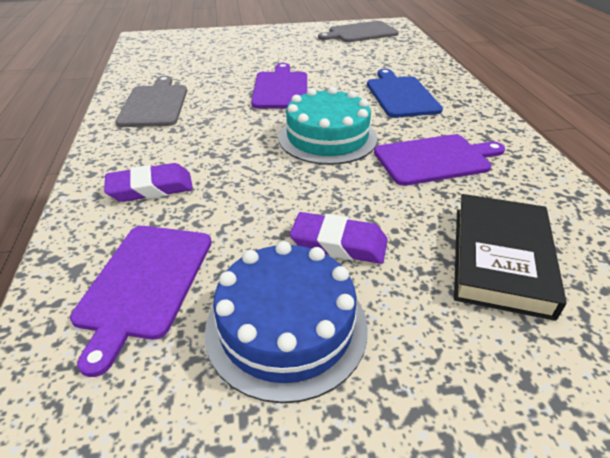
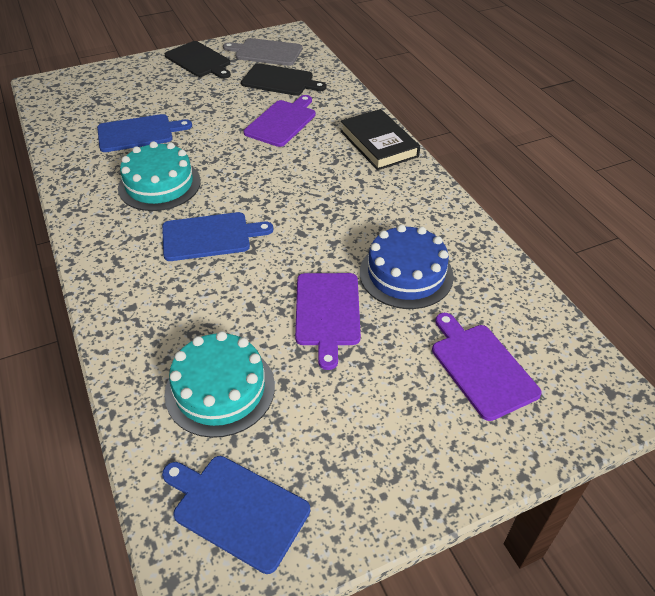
black cutting board: 0 -> 2
blue cutting board: 1 -> 3
grey cutting board: 2 -> 1
purple eraser: 2 -> 0
turquoise cake: 1 -> 2

